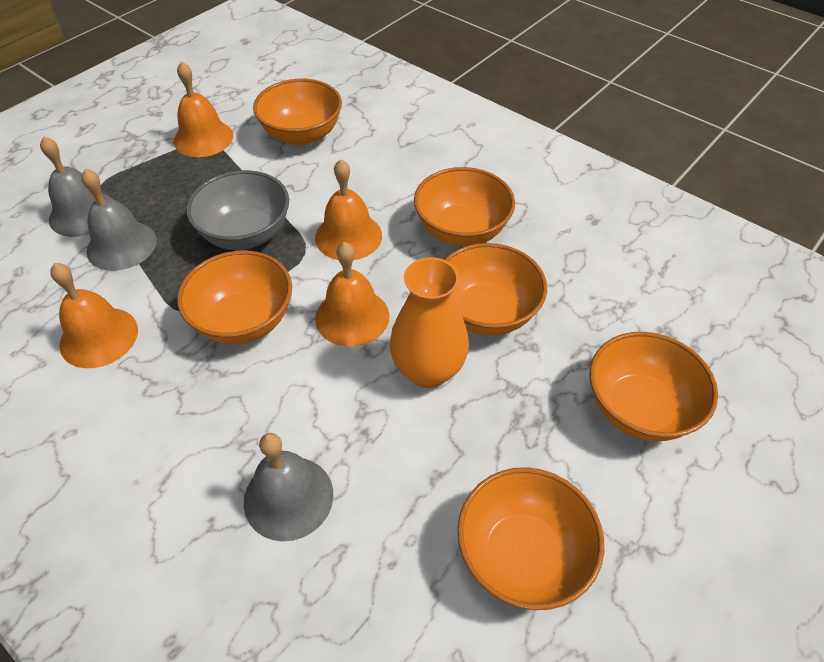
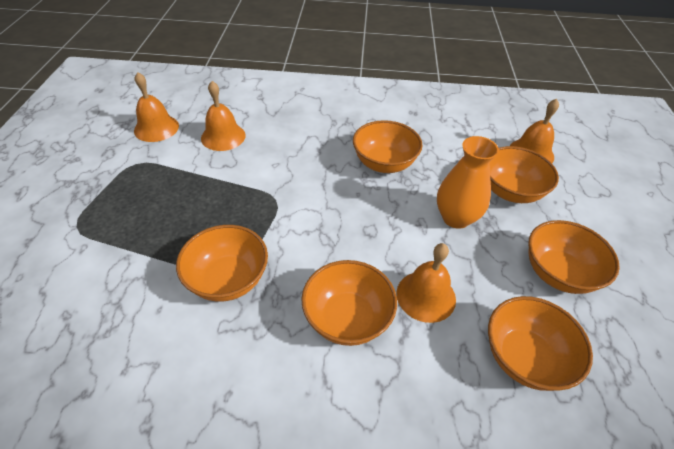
grey bell: 3 -> 0
grey bowl: 1 -> 0

